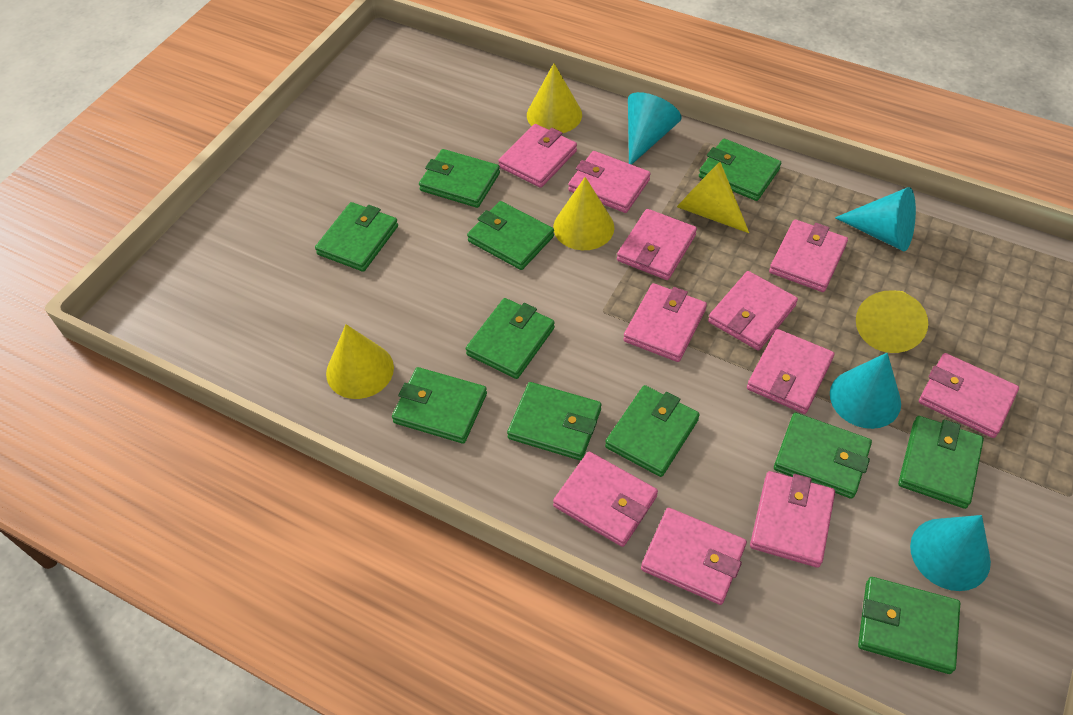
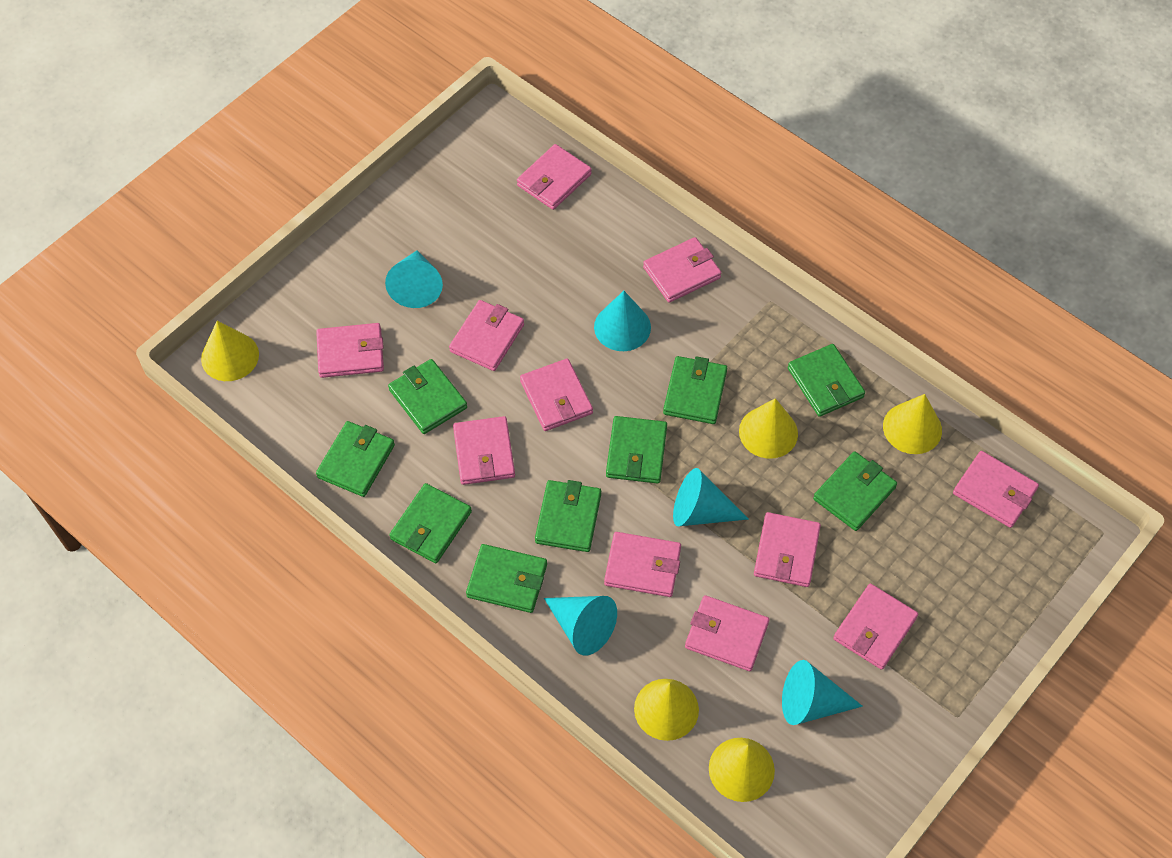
green wallet: 11 -> 9
turquoise cone: 4 -> 5

